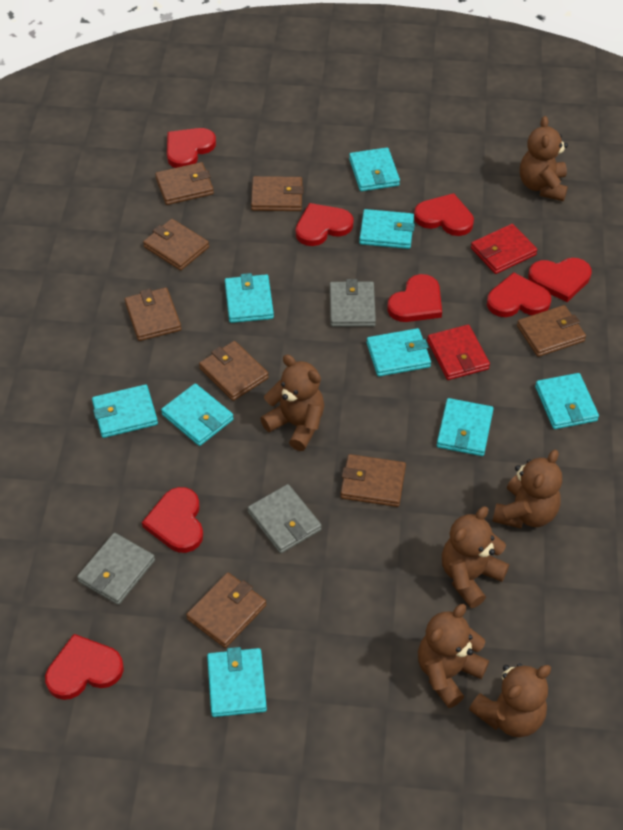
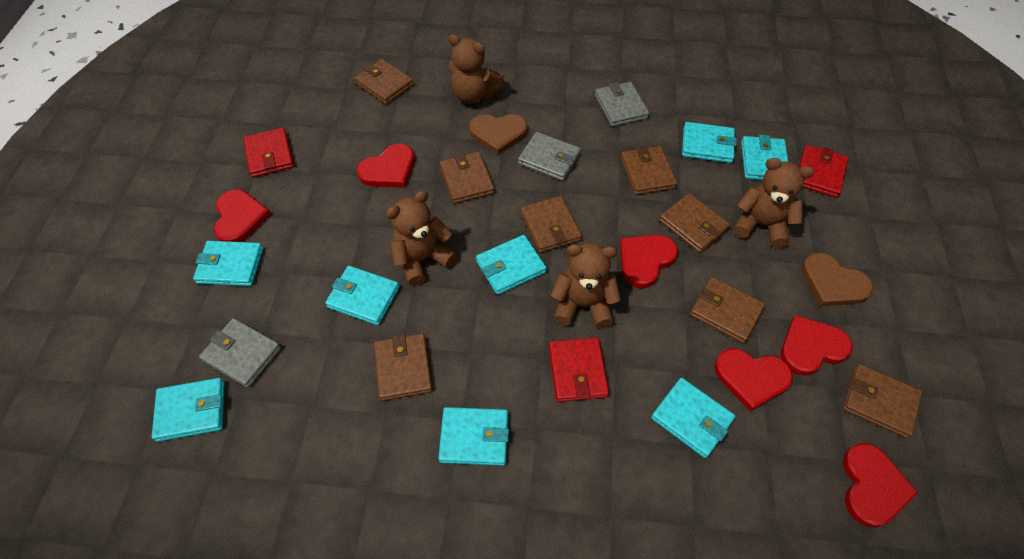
brown heart: 0 -> 2
brown teddy bear: 6 -> 4
red heart: 8 -> 6
red wallet: 2 -> 3
turquoise wallet: 9 -> 8

